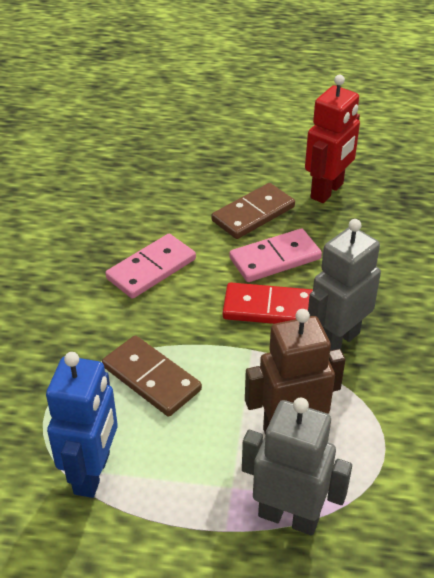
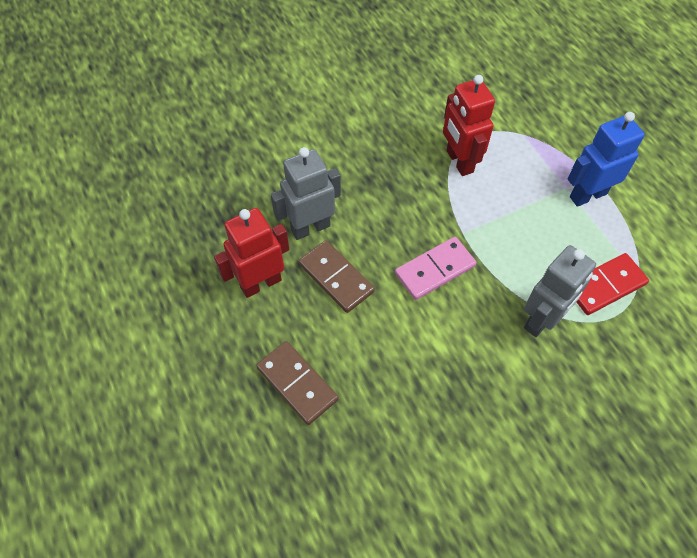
brown robot: 1 -> 0
pink domino: 2 -> 1
red robot: 1 -> 2

